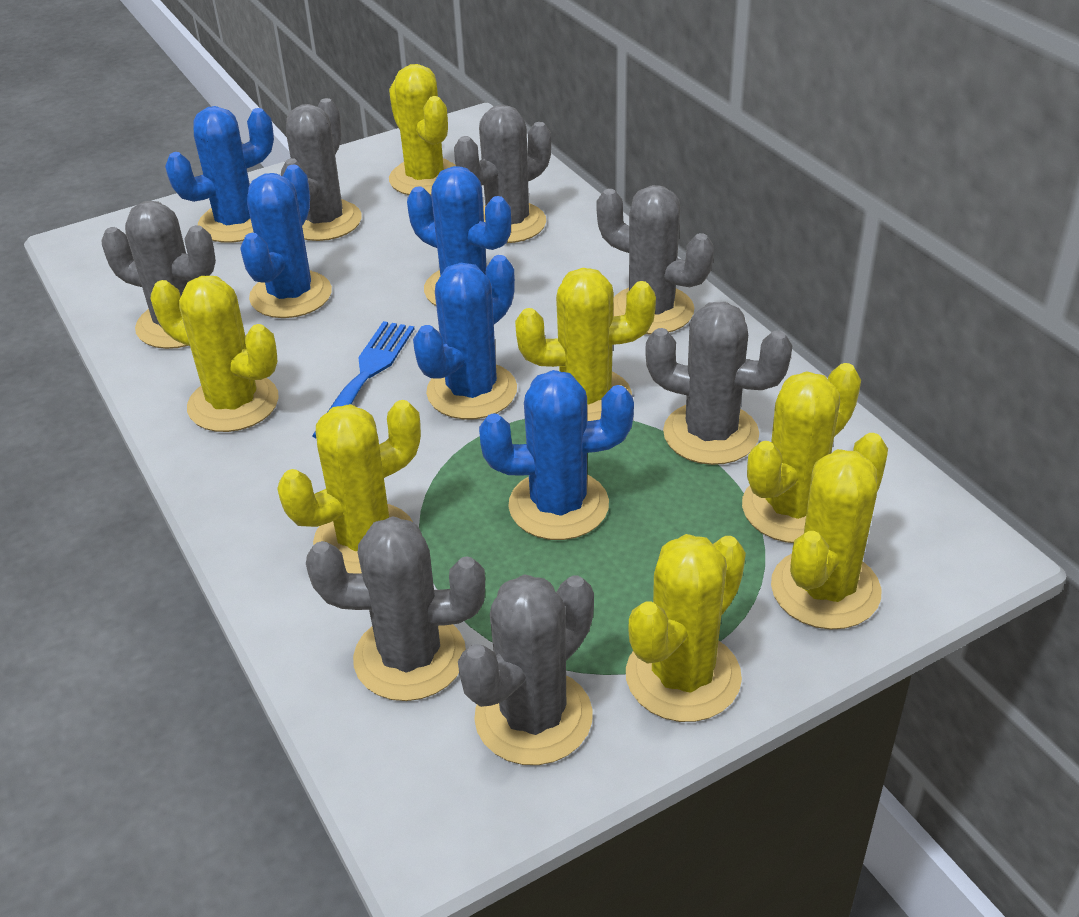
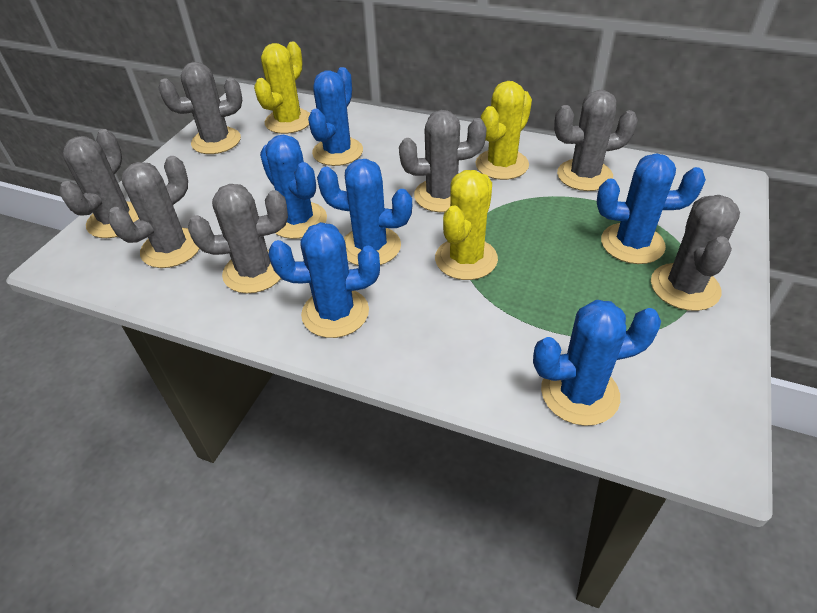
blue cactus: 5 -> 6
blue fork: 1 -> 0
yellow cactus: 7 -> 3

